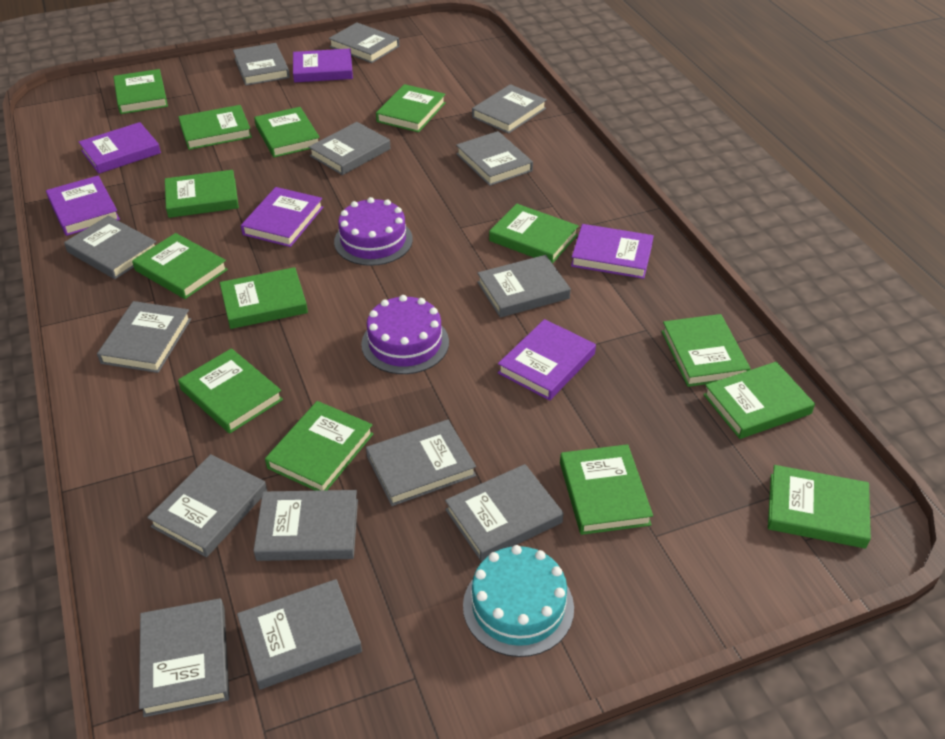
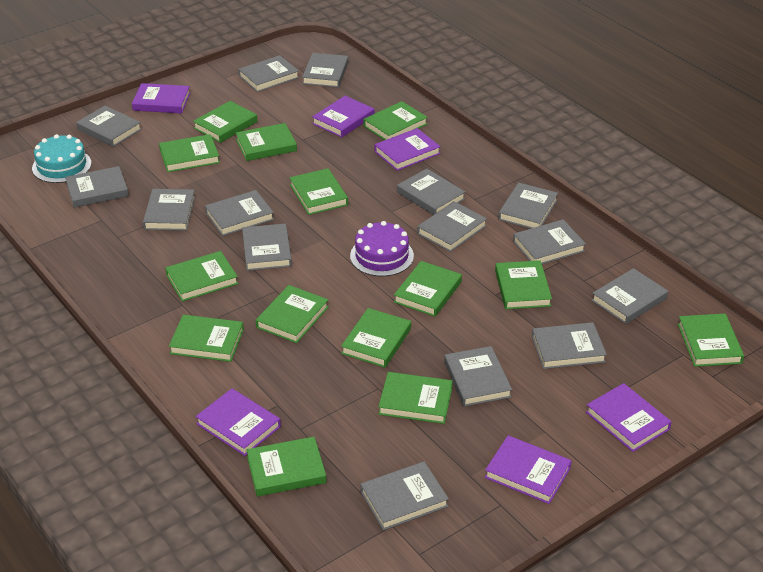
grey book: 14 -> 15
purple cake: 2 -> 1

